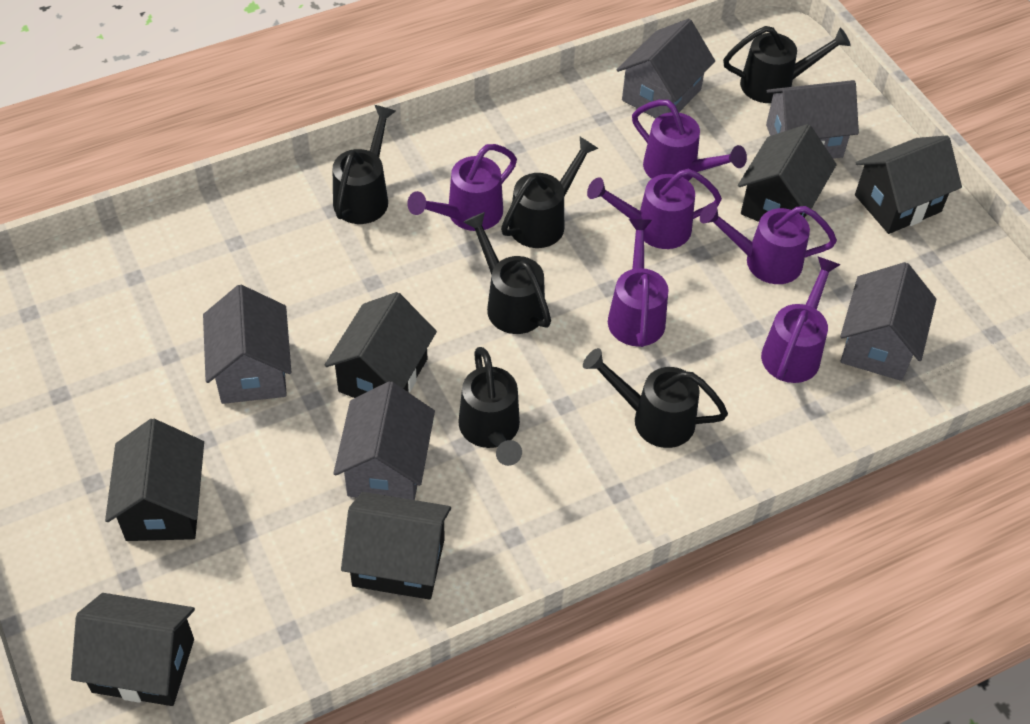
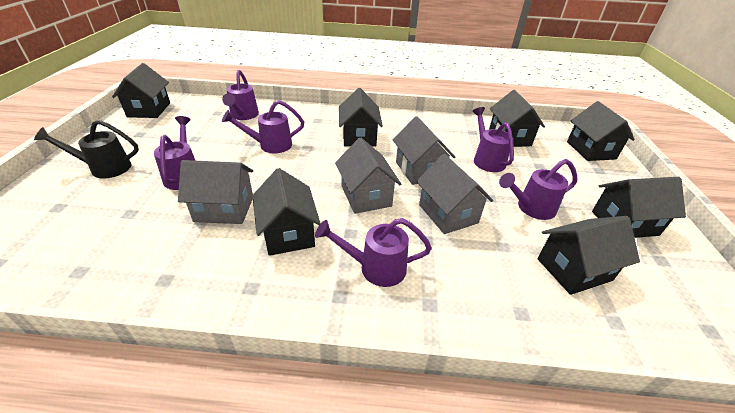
black house: 6 -> 7
black watering can: 6 -> 1
grey house: 5 -> 4

